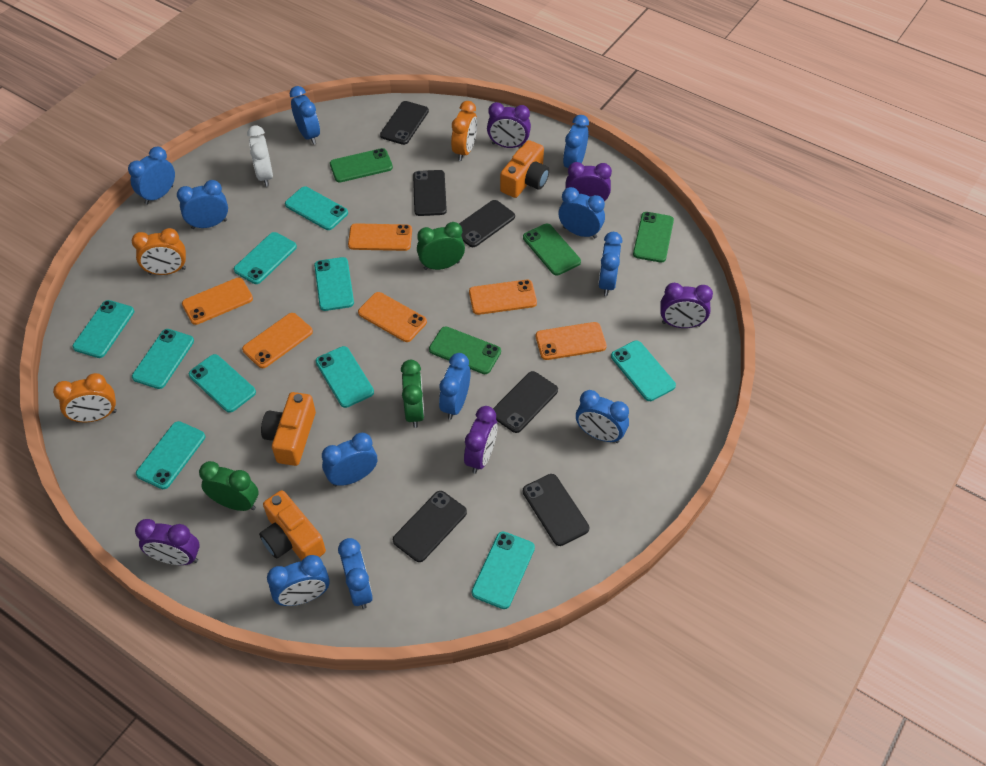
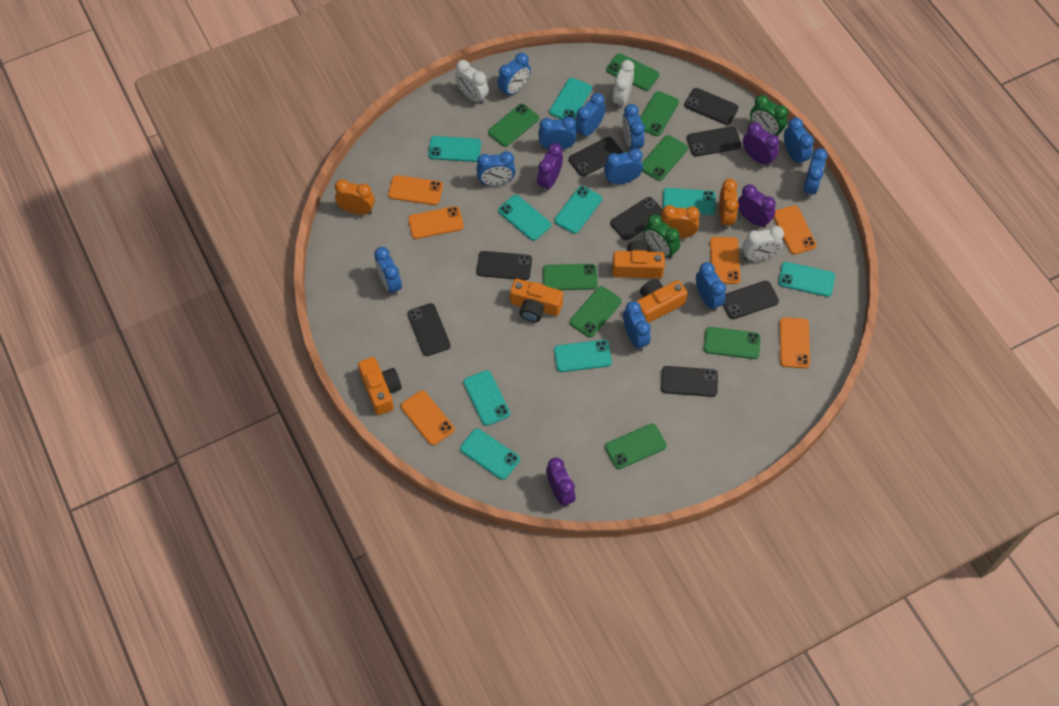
black phone: 6 -> 8
green clock: 3 -> 2
green phone: 4 -> 8
orange camera: 3 -> 4
purple clock: 5 -> 4
turquoise phone: 10 -> 9
white clock: 1 -> 3

